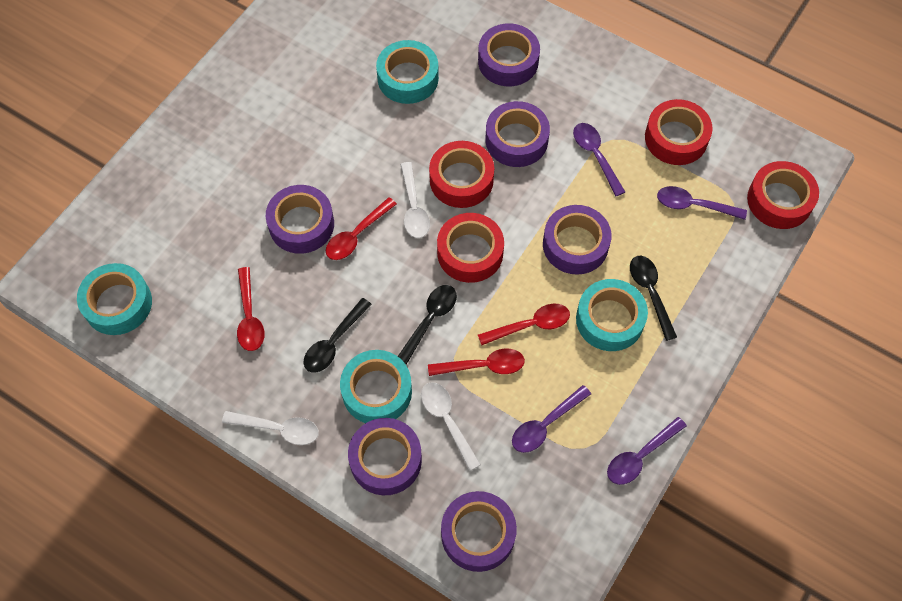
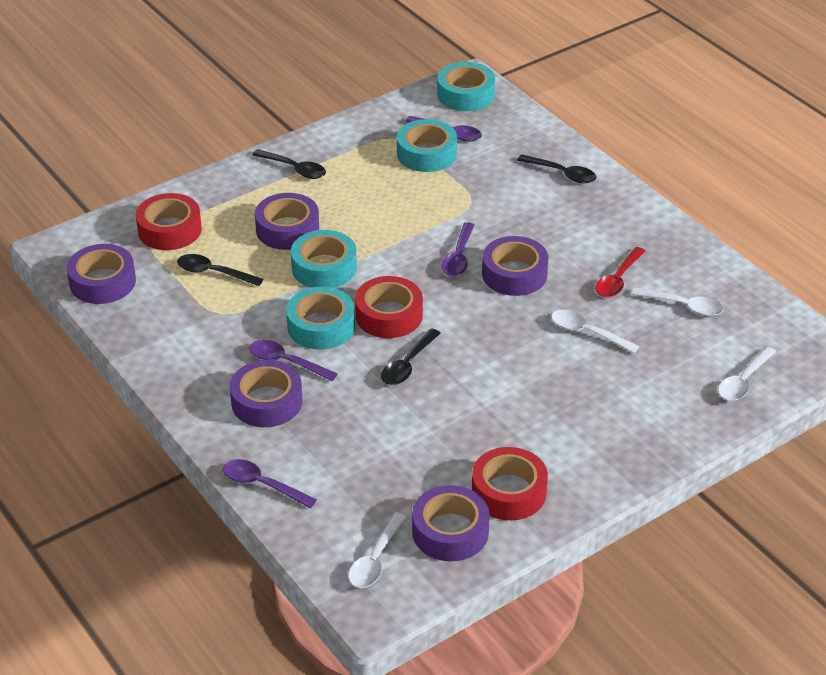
black spoon: 3 -> 4
purple tape: 6 -> 5
red spoon: 4 -> 1
red tape: 4 -> 3
white spoon: 3 -> 4

